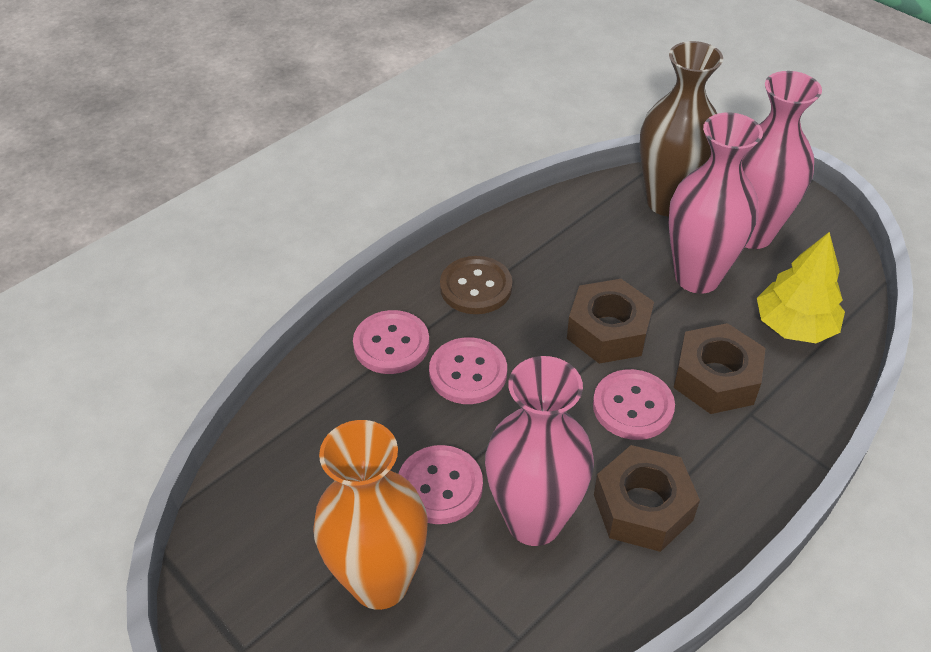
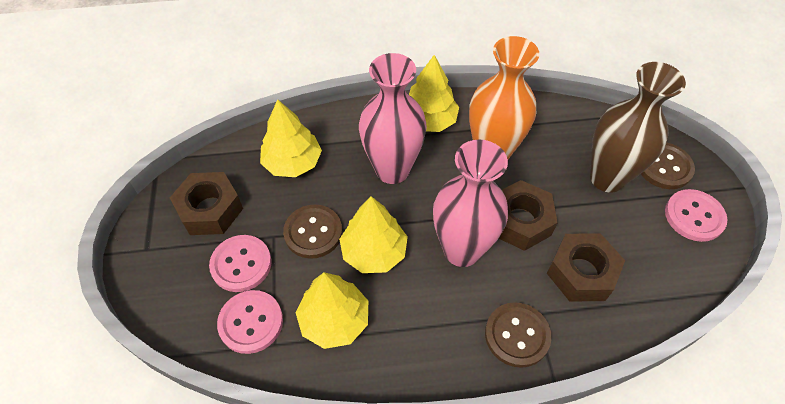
brown button: 1 -> 3
pink button: 4 -> 3
pink vase: 3 -> 2
yellow tree: 1 -> 4

